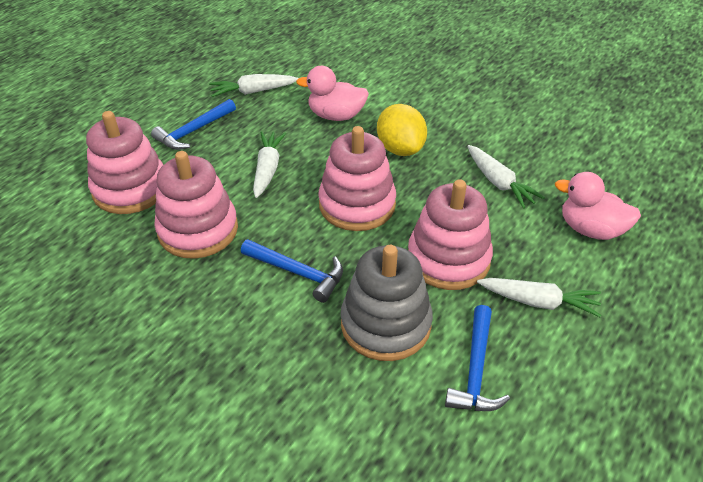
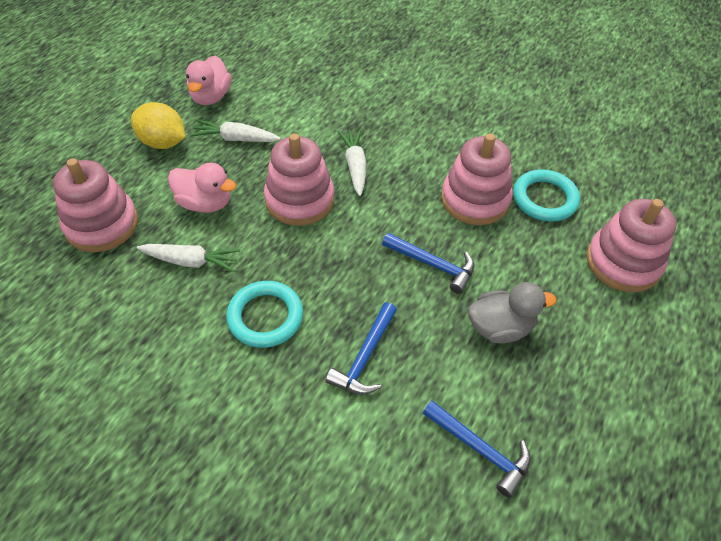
grey duck: 0 -> 1
grey stacking toy: 1 -> 0
turquoise ring: 0 -> 2
white carrot: 4 -> 3

